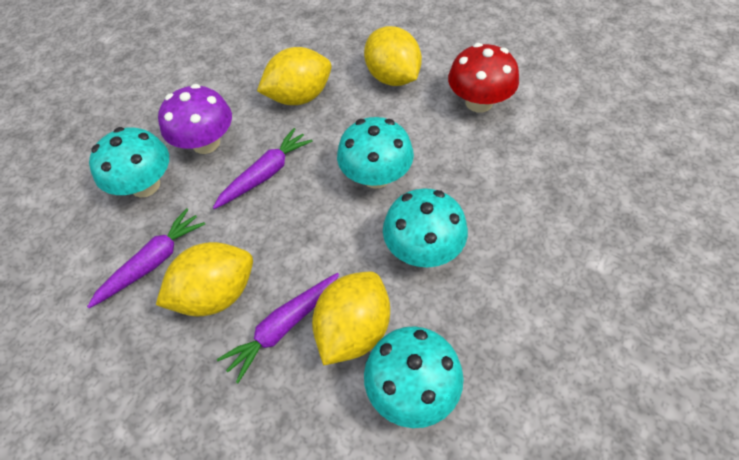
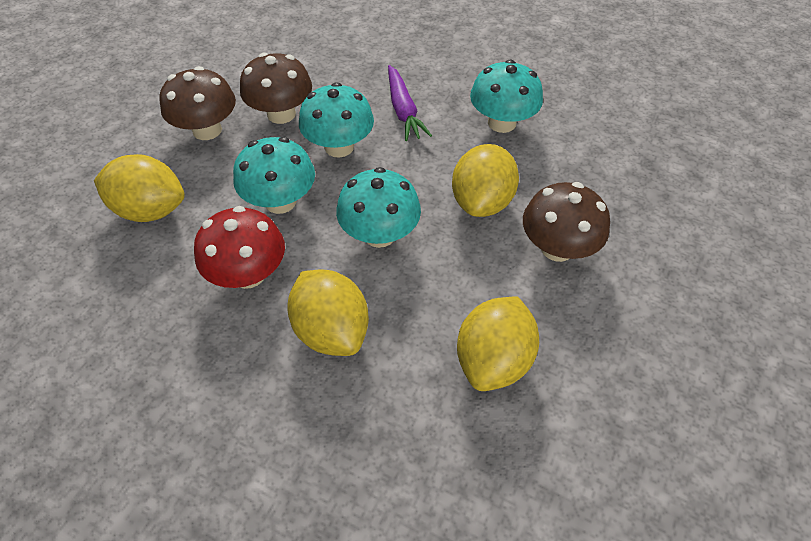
brown mushroom: 0 -> 3
purple carrot: 3 -> 1
purple mushroom: 1 -> 0

